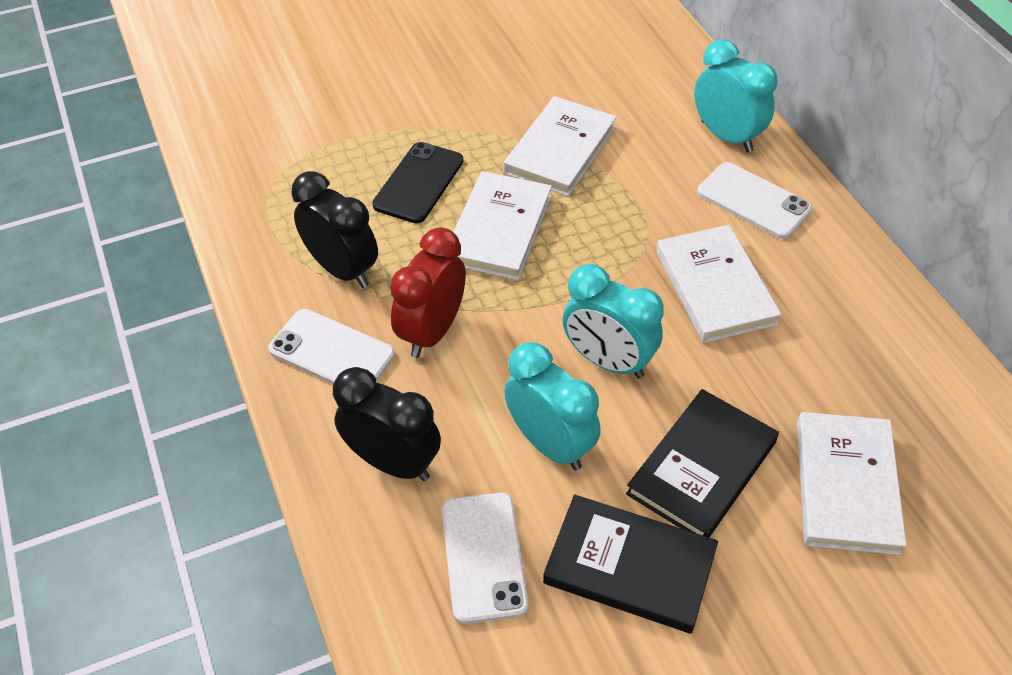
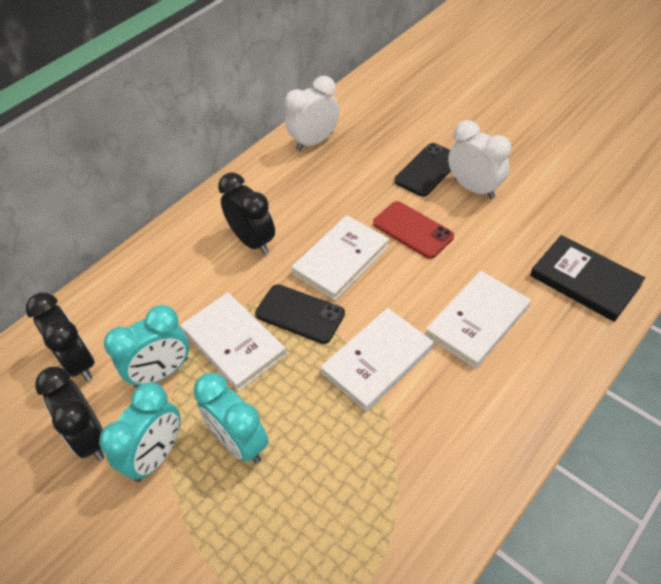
black book: 2 -> 1
black clock: 2 -> 3
black phone: 1 -> 2
red clock: 1 -> 0
red phone: 0 -> 1
white clock: 0 -> 2
white phone: 3 -> 0

